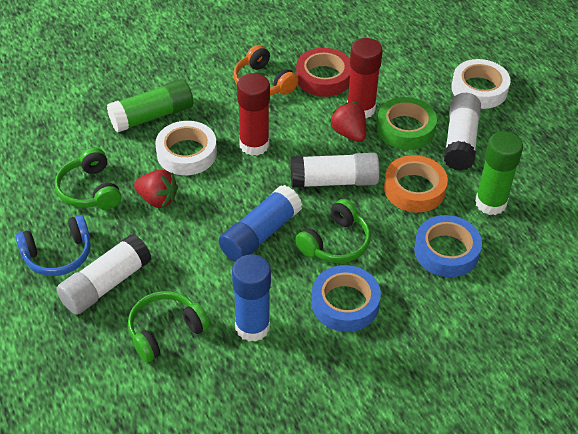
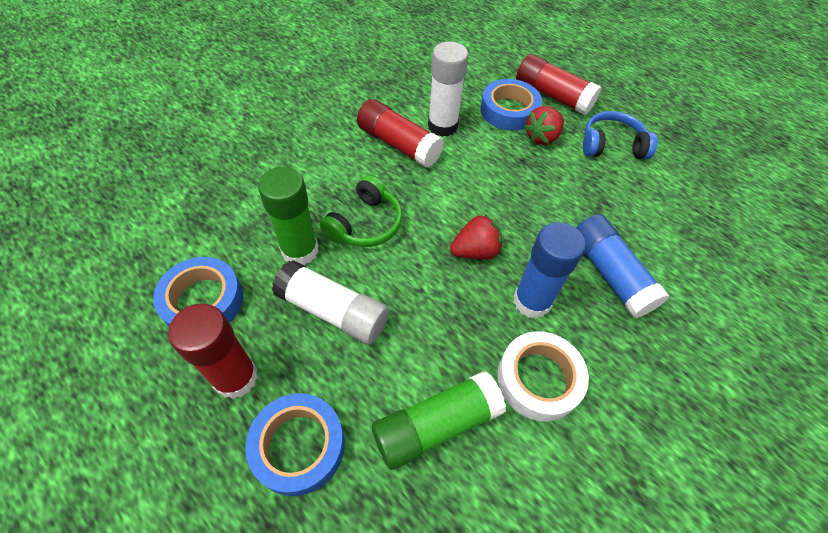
blue tape: 2 -> 3
green headphones: 3 -> 1
green tape: 1 -> 0
orange headphones: 1 -> 0
orange tape: 1 -> 0
red glue stick: 2 -> 3
red tape: 1 -> 0
white glue stick: 3 -> 2
white tape: 2 -> 1

